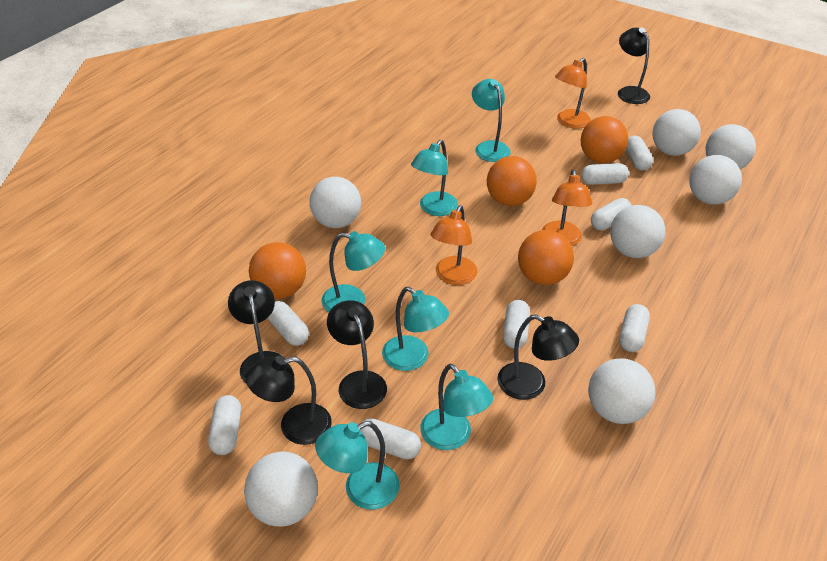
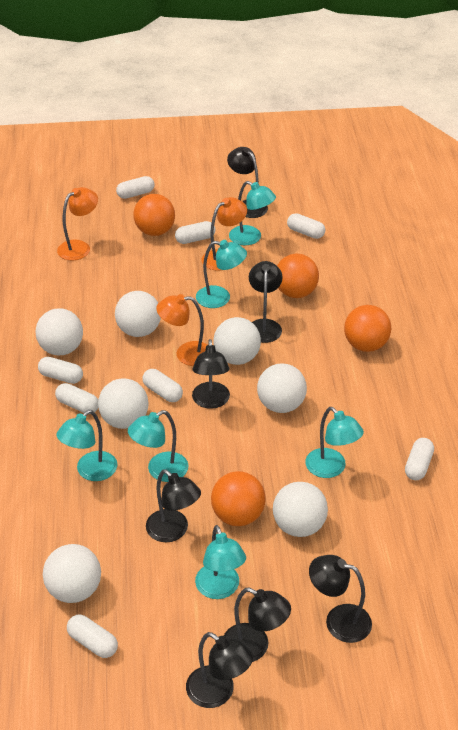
black lamp: 5 -> 7

